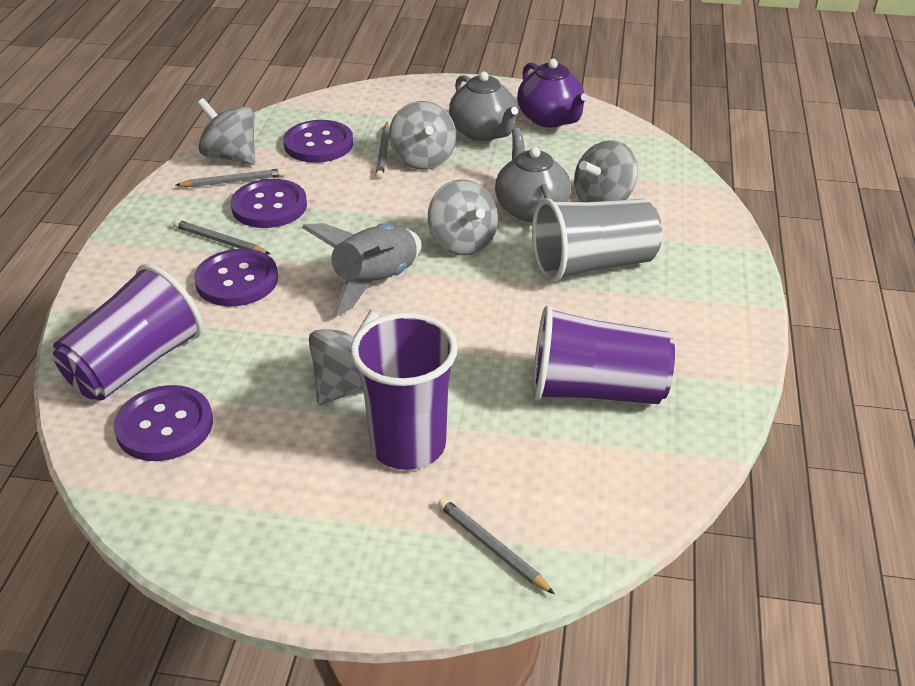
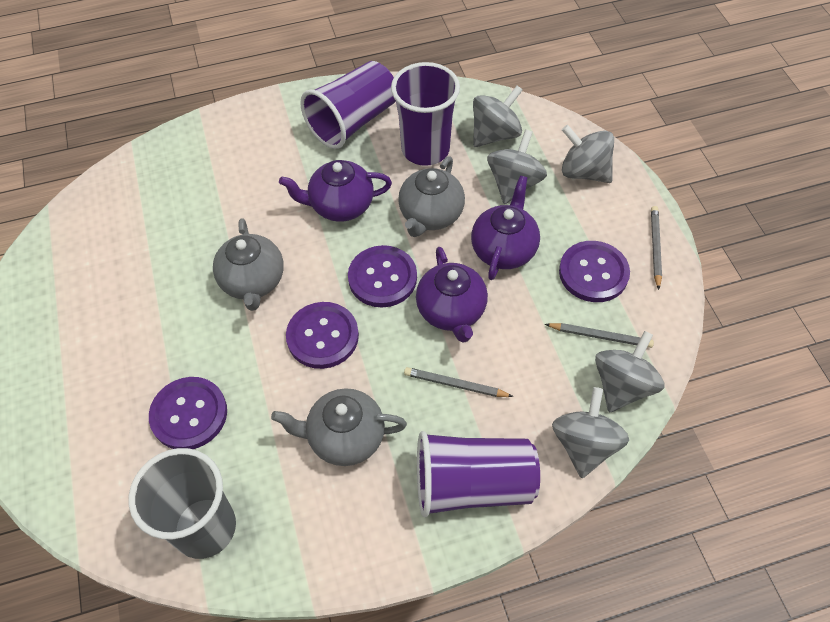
grey pencil: 4 -> 3
grey rocket: 1 -> 0
grey teapot: 2 -> 3
purple teapot: 1 -> 3

